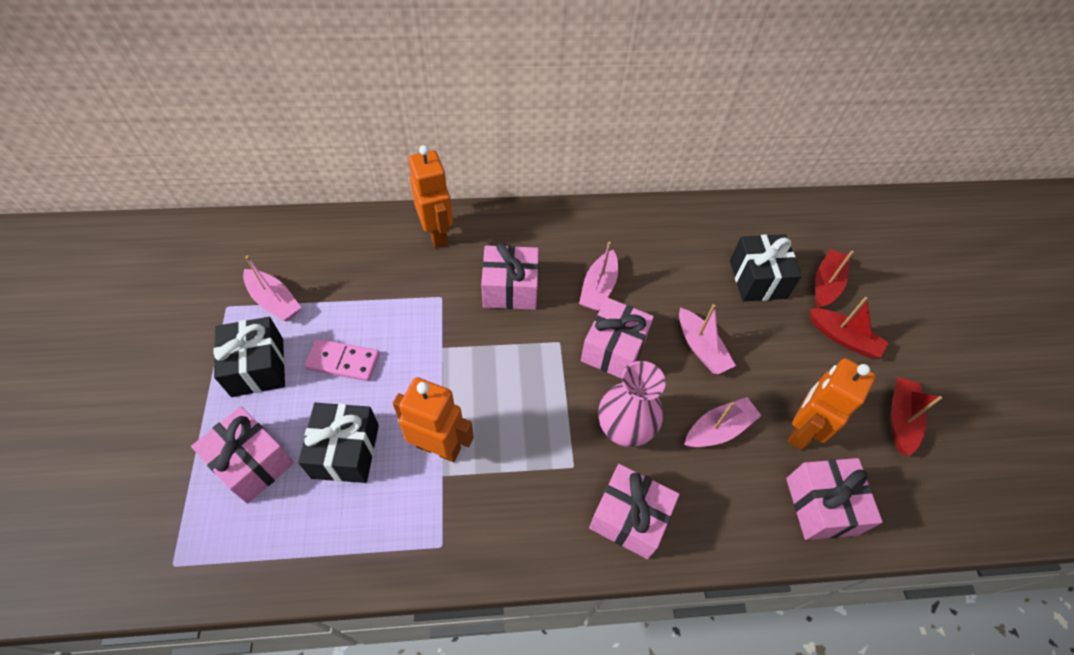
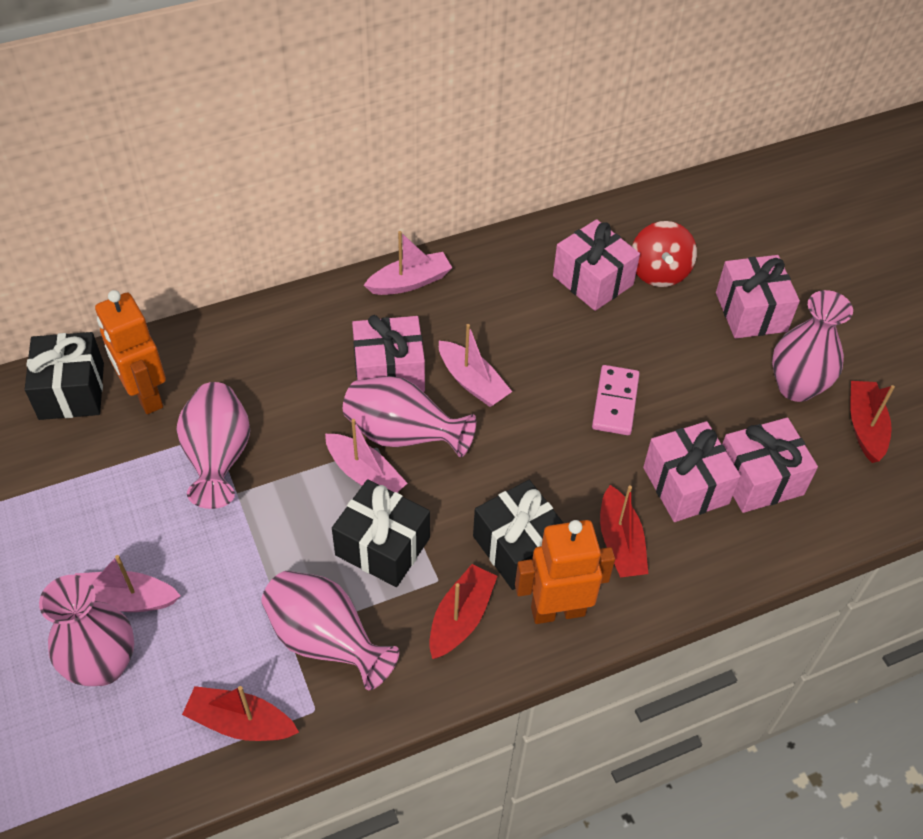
orange robot: 3 -> 2
pink vase: 1 -> 5
red boat: 3 -> 4
red spinning top: 0 -> 1

